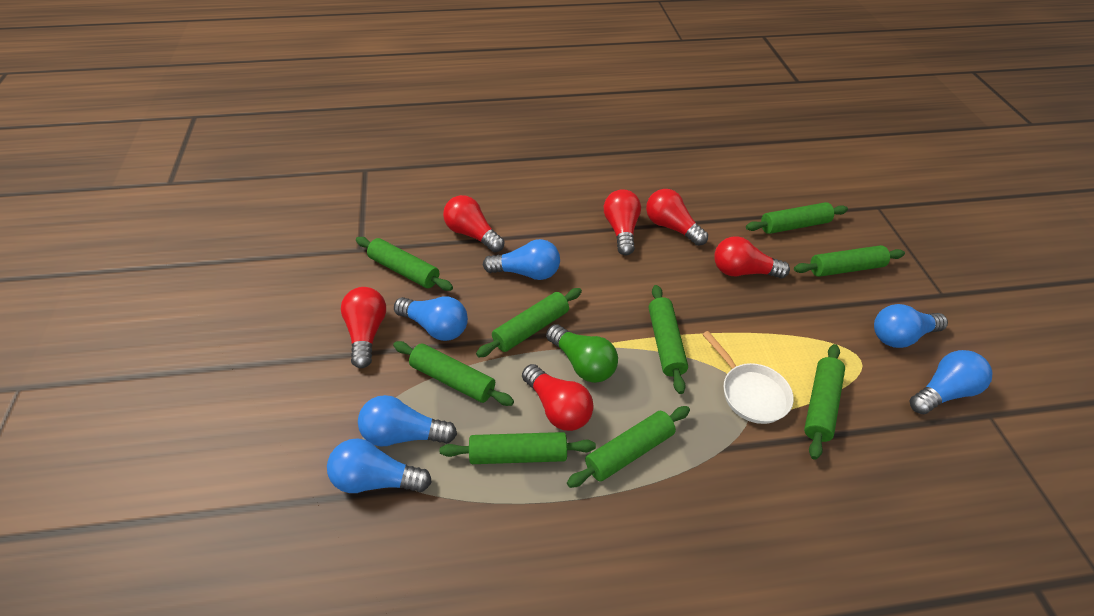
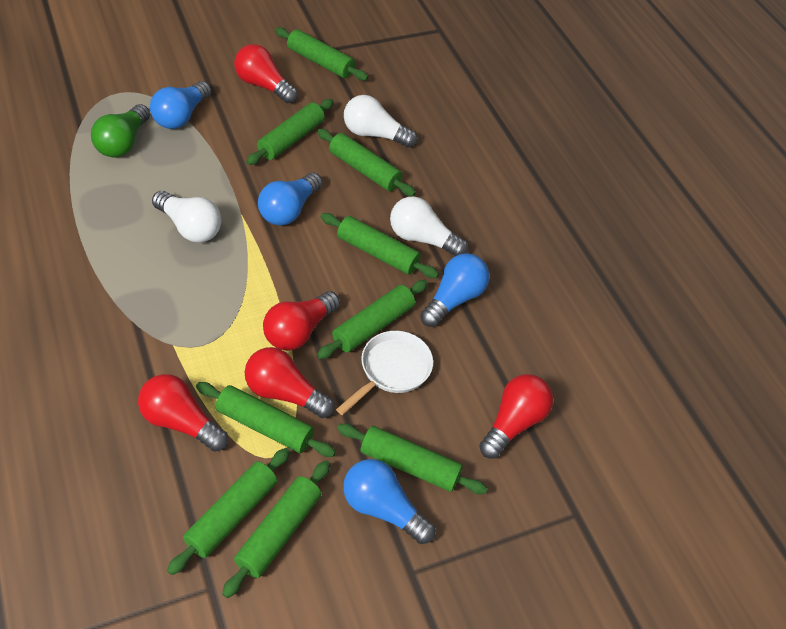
blue light bulb: 6 -> 4
red light bulb: 6 -> 5
white light bulb: 0 -> 3

